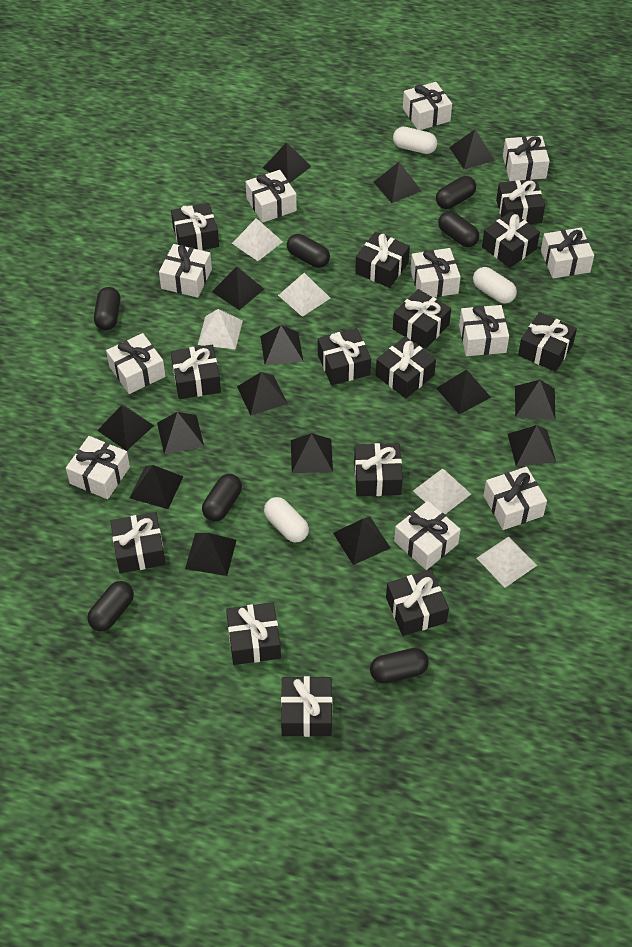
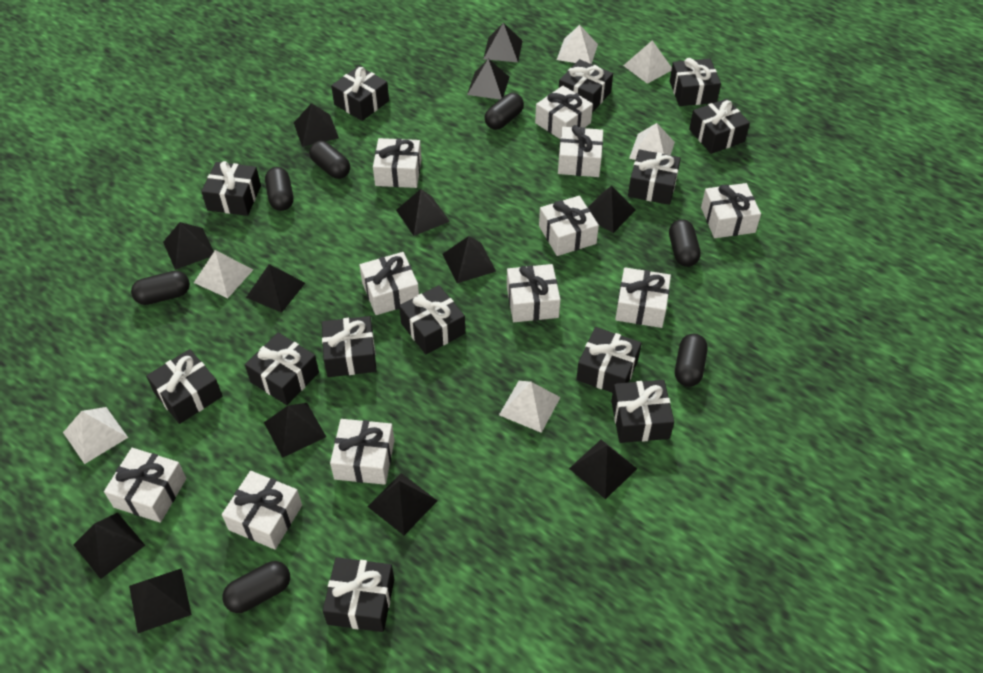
black gift: 14 -> 13
black pyramid: 15 -> 13
white capsule: 3 -> 0
white pyramid: 5 -> 6

